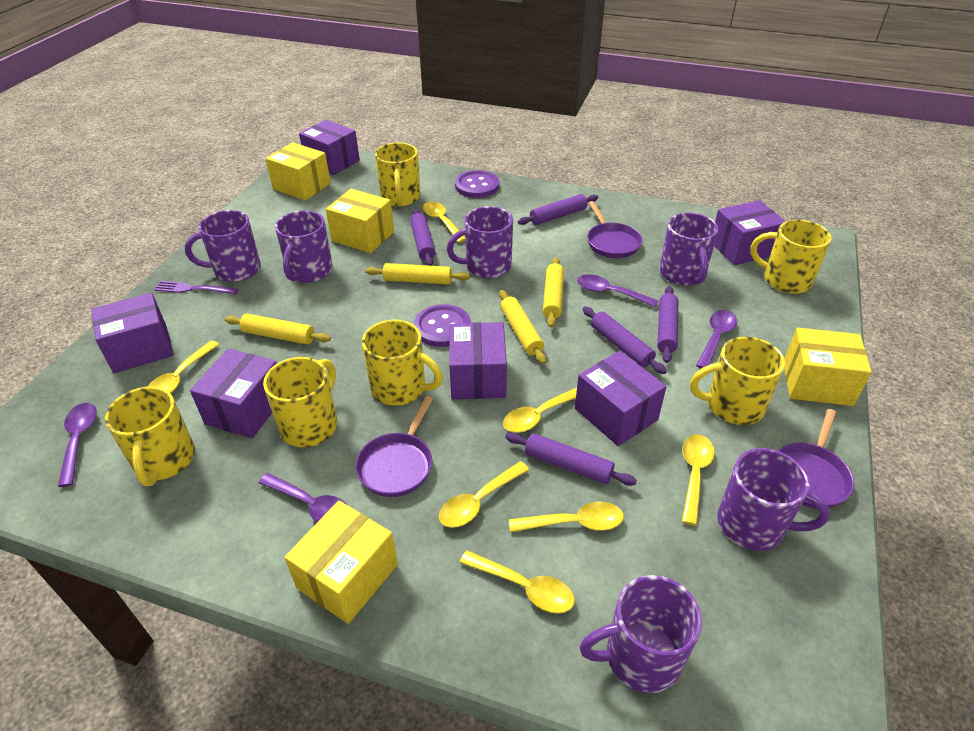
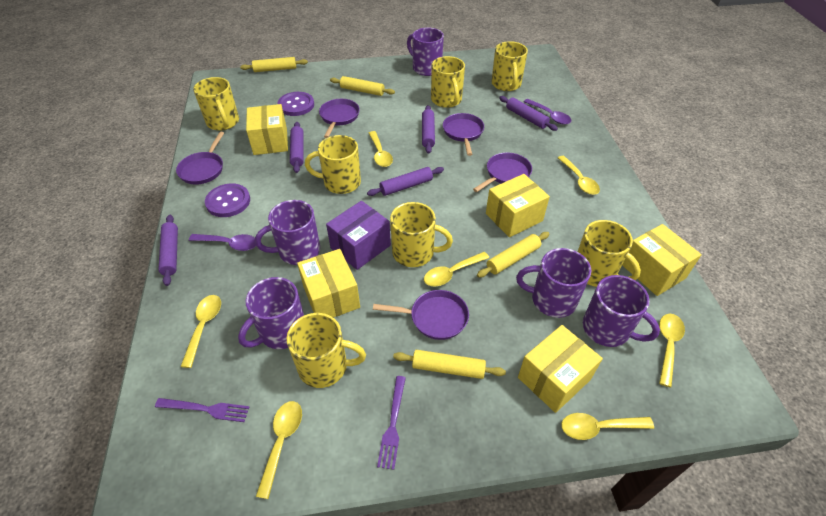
purple box: 6 -> 1
purple fork: 1 -> 2
purple mug: 6 -> 5
purple pan: 3 -> 5
purple spoon: 4 -> 2
yellow box: 4 -> 5
yellow mug: 6 -> 7

